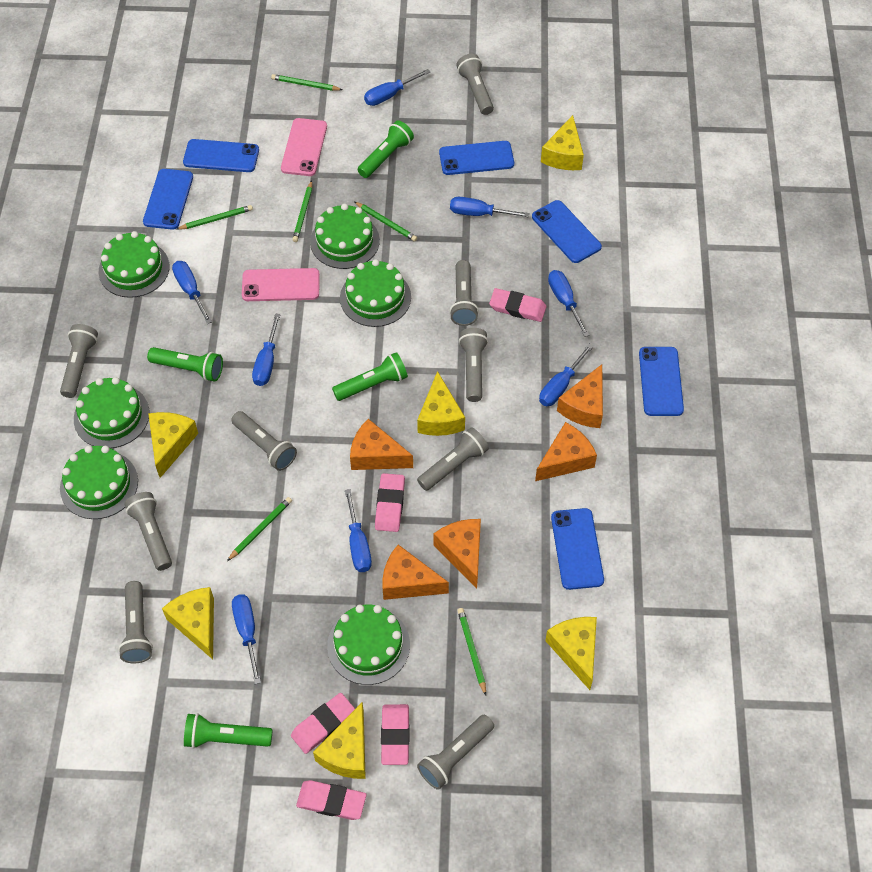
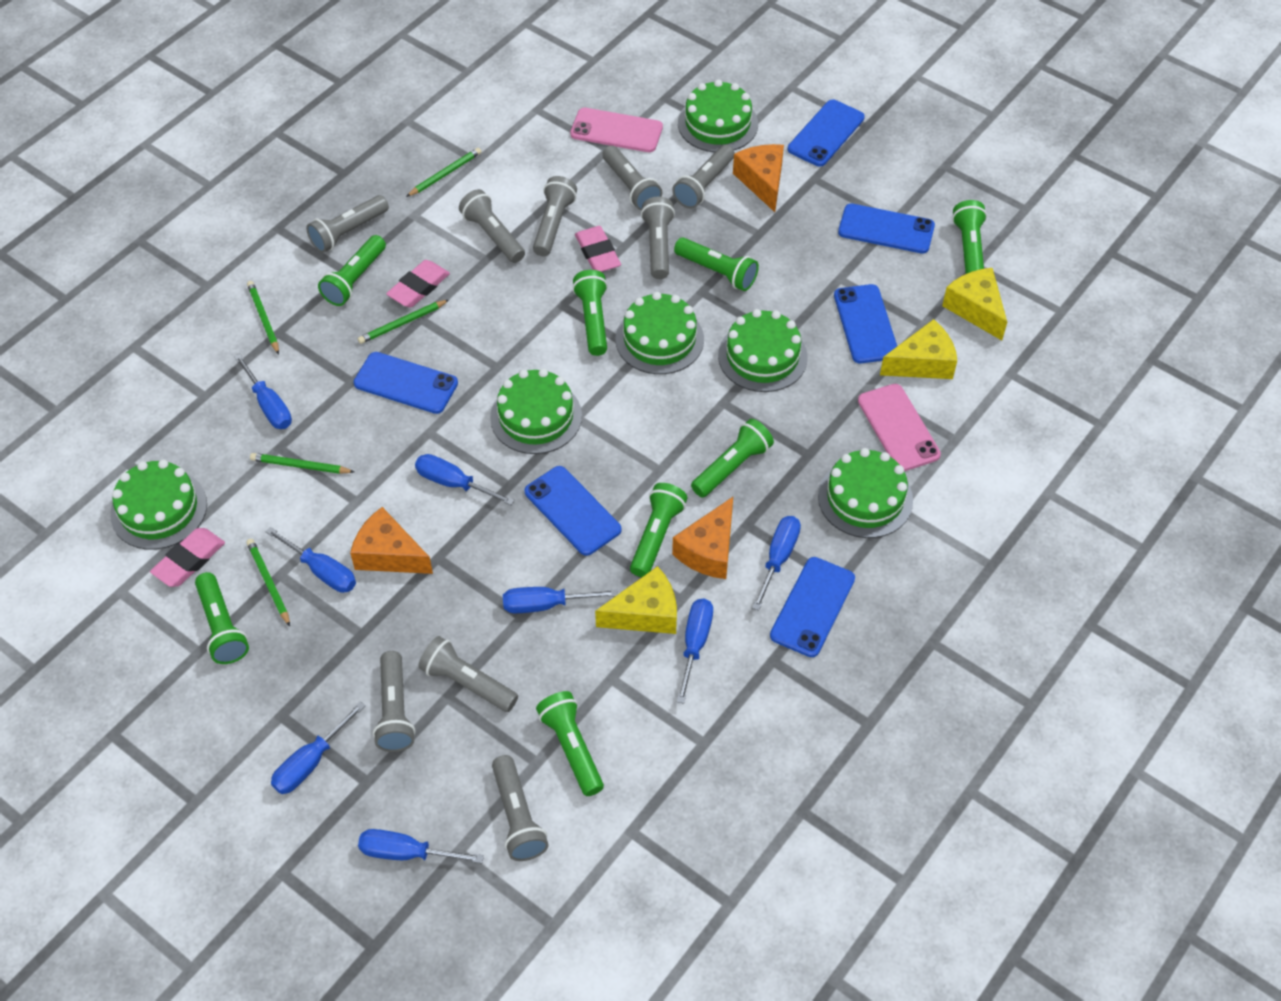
green flashlight: 4 -> 8
green pencil: 6 -> 5
orange cheese: 5 -> 3
pink eraser: 5 -> 3
yellow cheese: 6 -> 3

